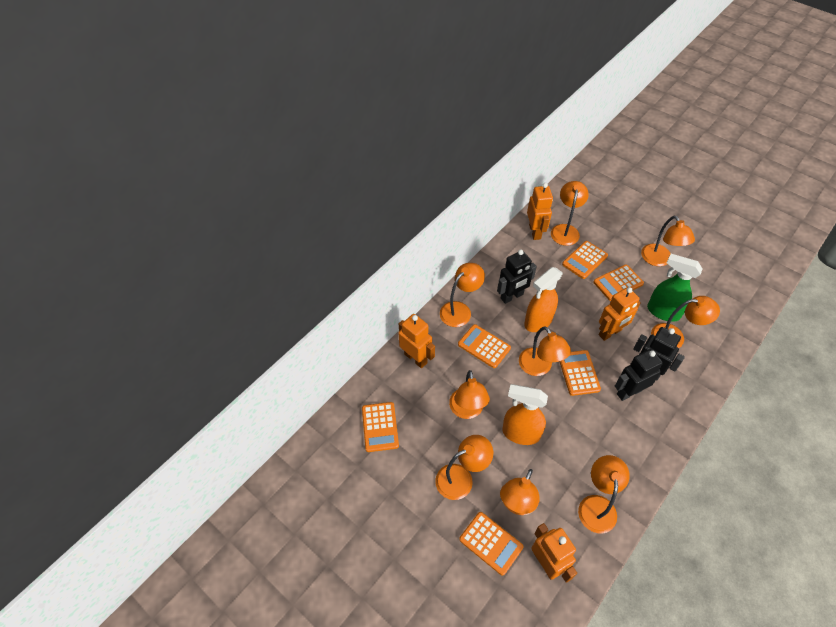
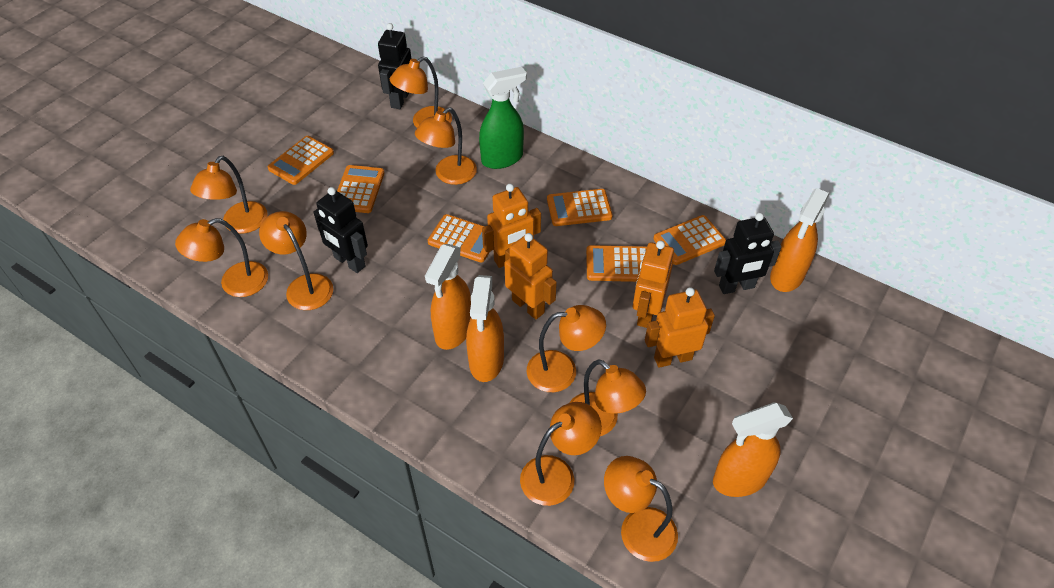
orange spray bottle: 2 -> 4

